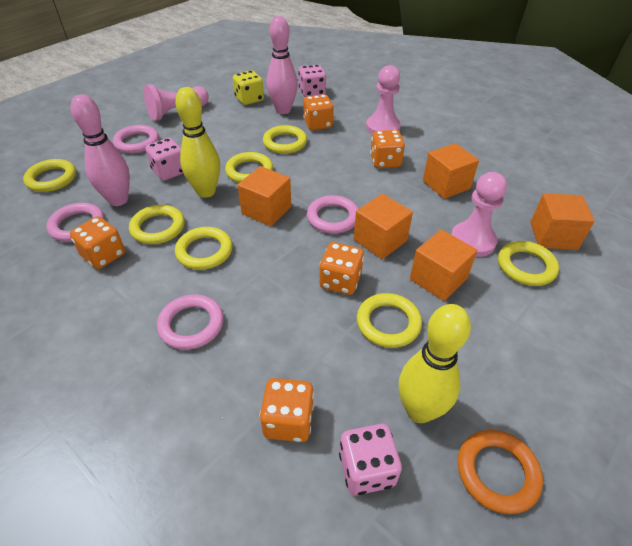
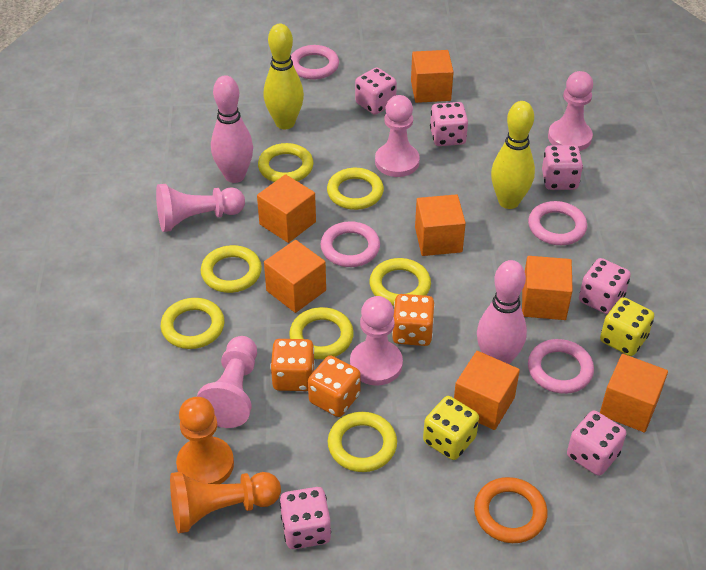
orange cube: 5 -> 7
orange dice: 5 -> 3
orange pawn: 0 -> 2
pink dice: 3 -> 6
pink pawn: 3 -> 5
yellow dice: 1 -> 2

